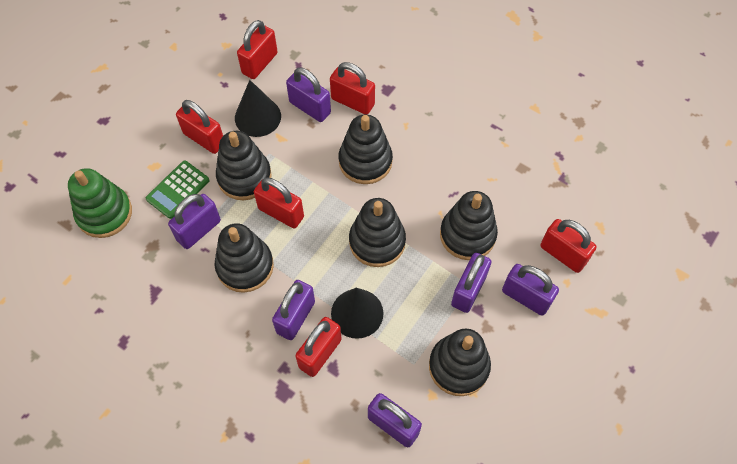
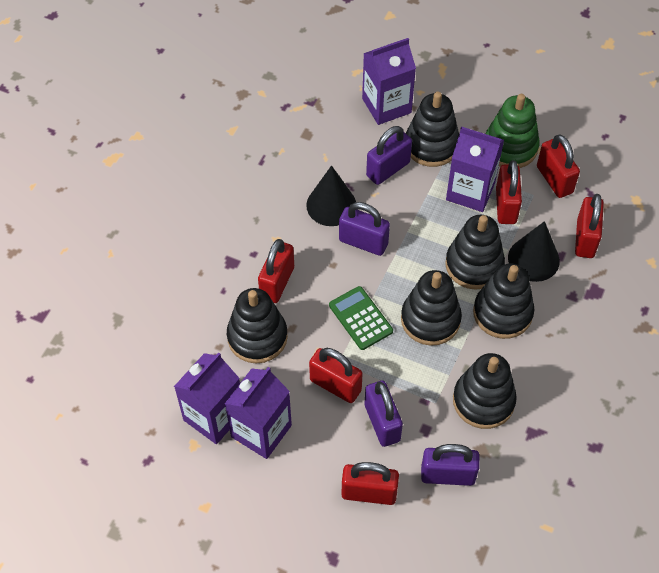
purple carton: 0 -> 4
purple padlock: 6 -> 4

